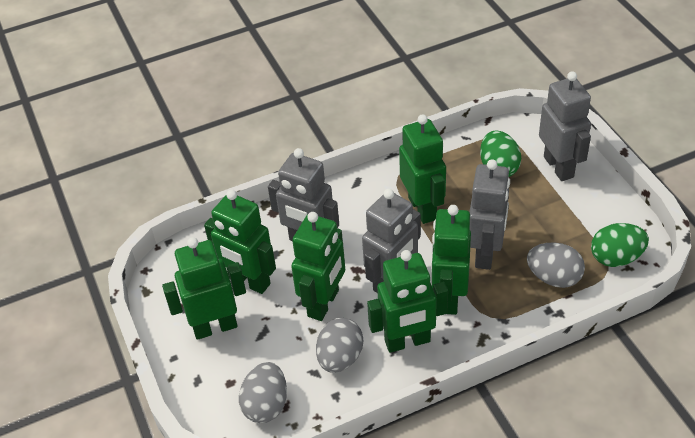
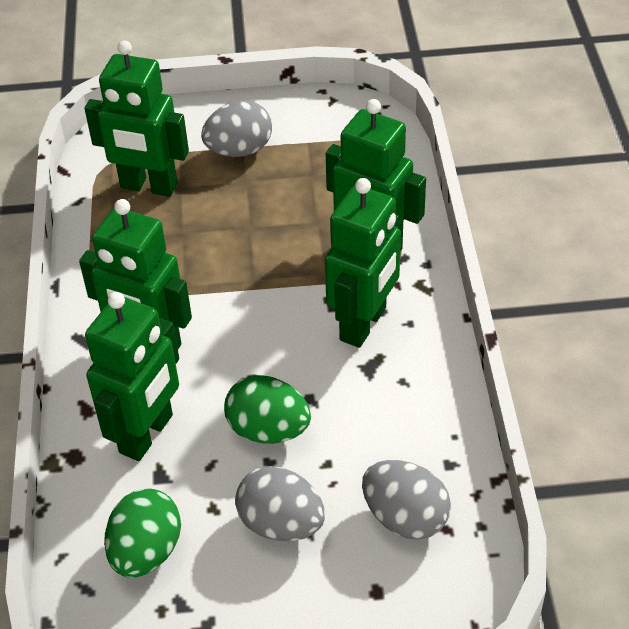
green robot: 6 -> 5
grey robot: 4 -> 0

